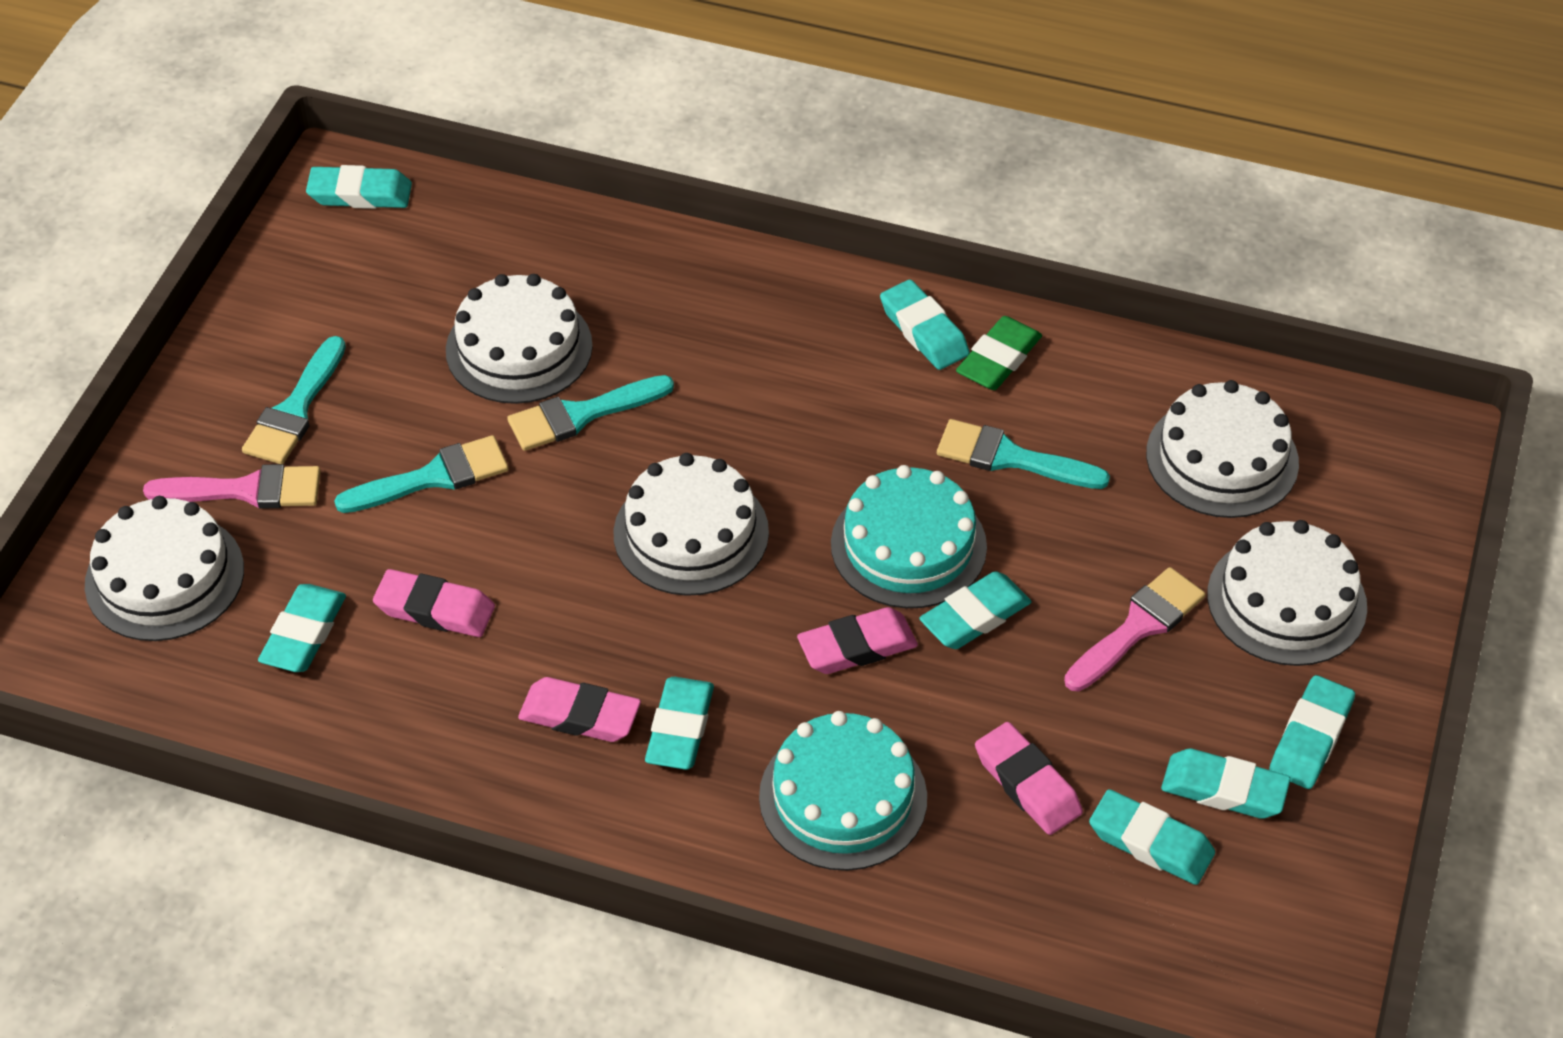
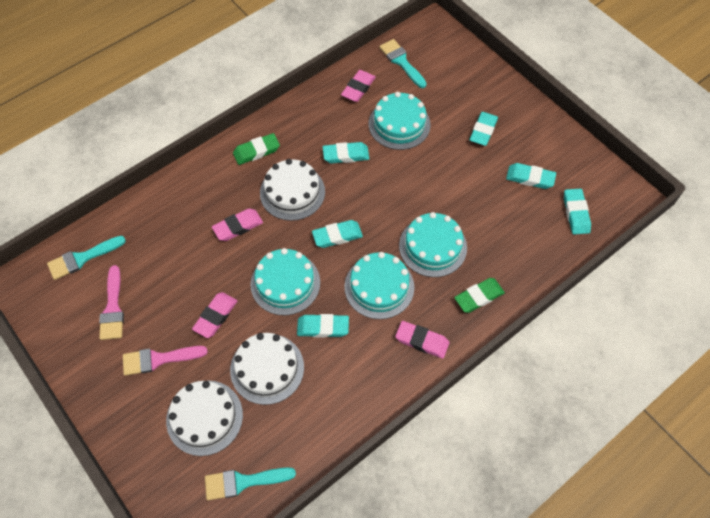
green eraser: 1 -> 2
turquoise brush: 4 -> 3
turquoise cake: 2 -> 4
turquoise eraser: 8 -> 6
white cake: 5 -> 3

